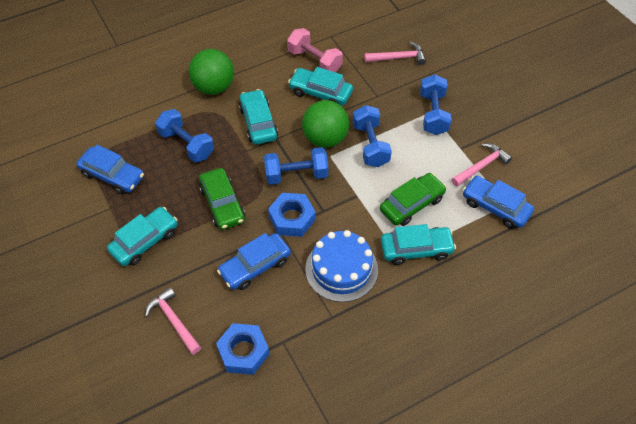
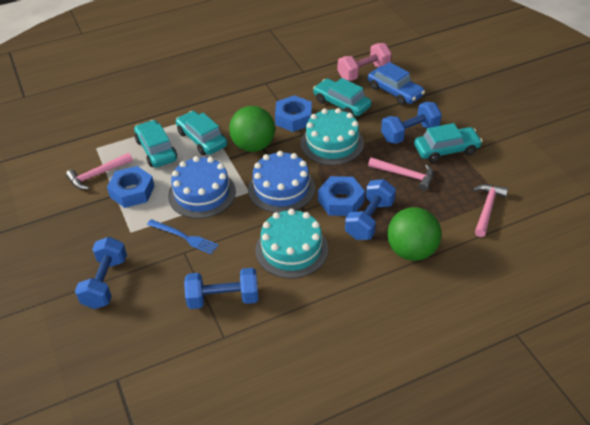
blue cake: 1 -> 2
blue car: 3 -> 1
blue fork: 0 -> 1
blue nut: 2 -> 3
green car: 2 -> 0
turquoise cake: 0 -> 2

